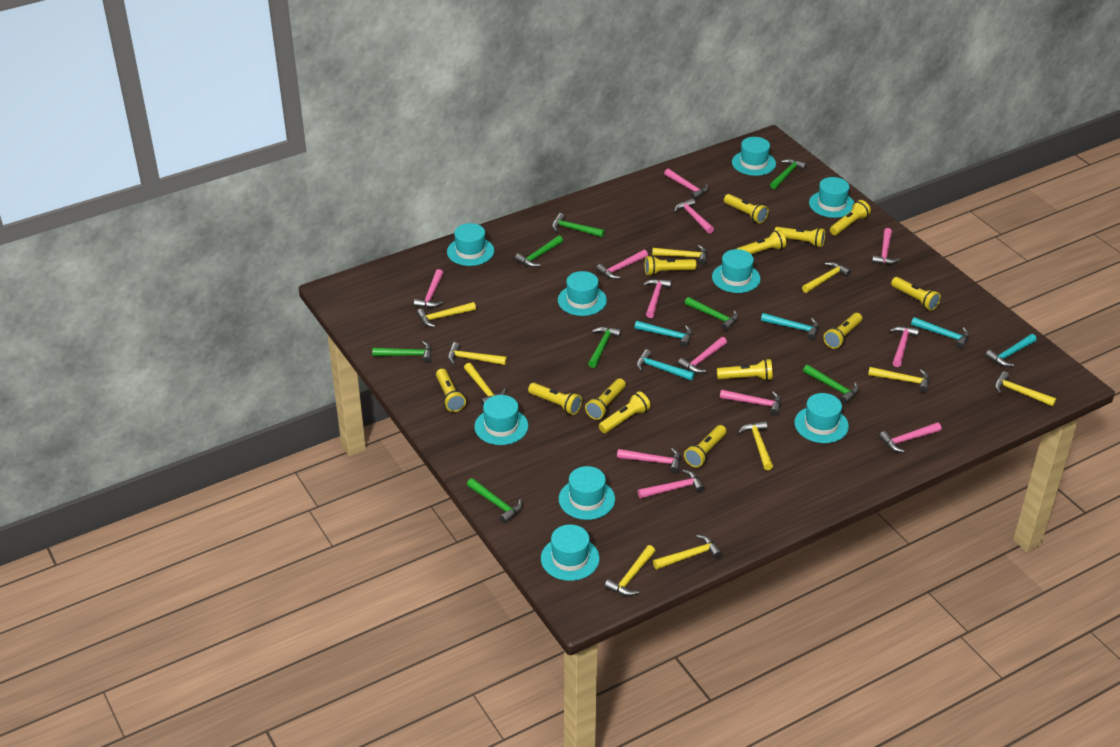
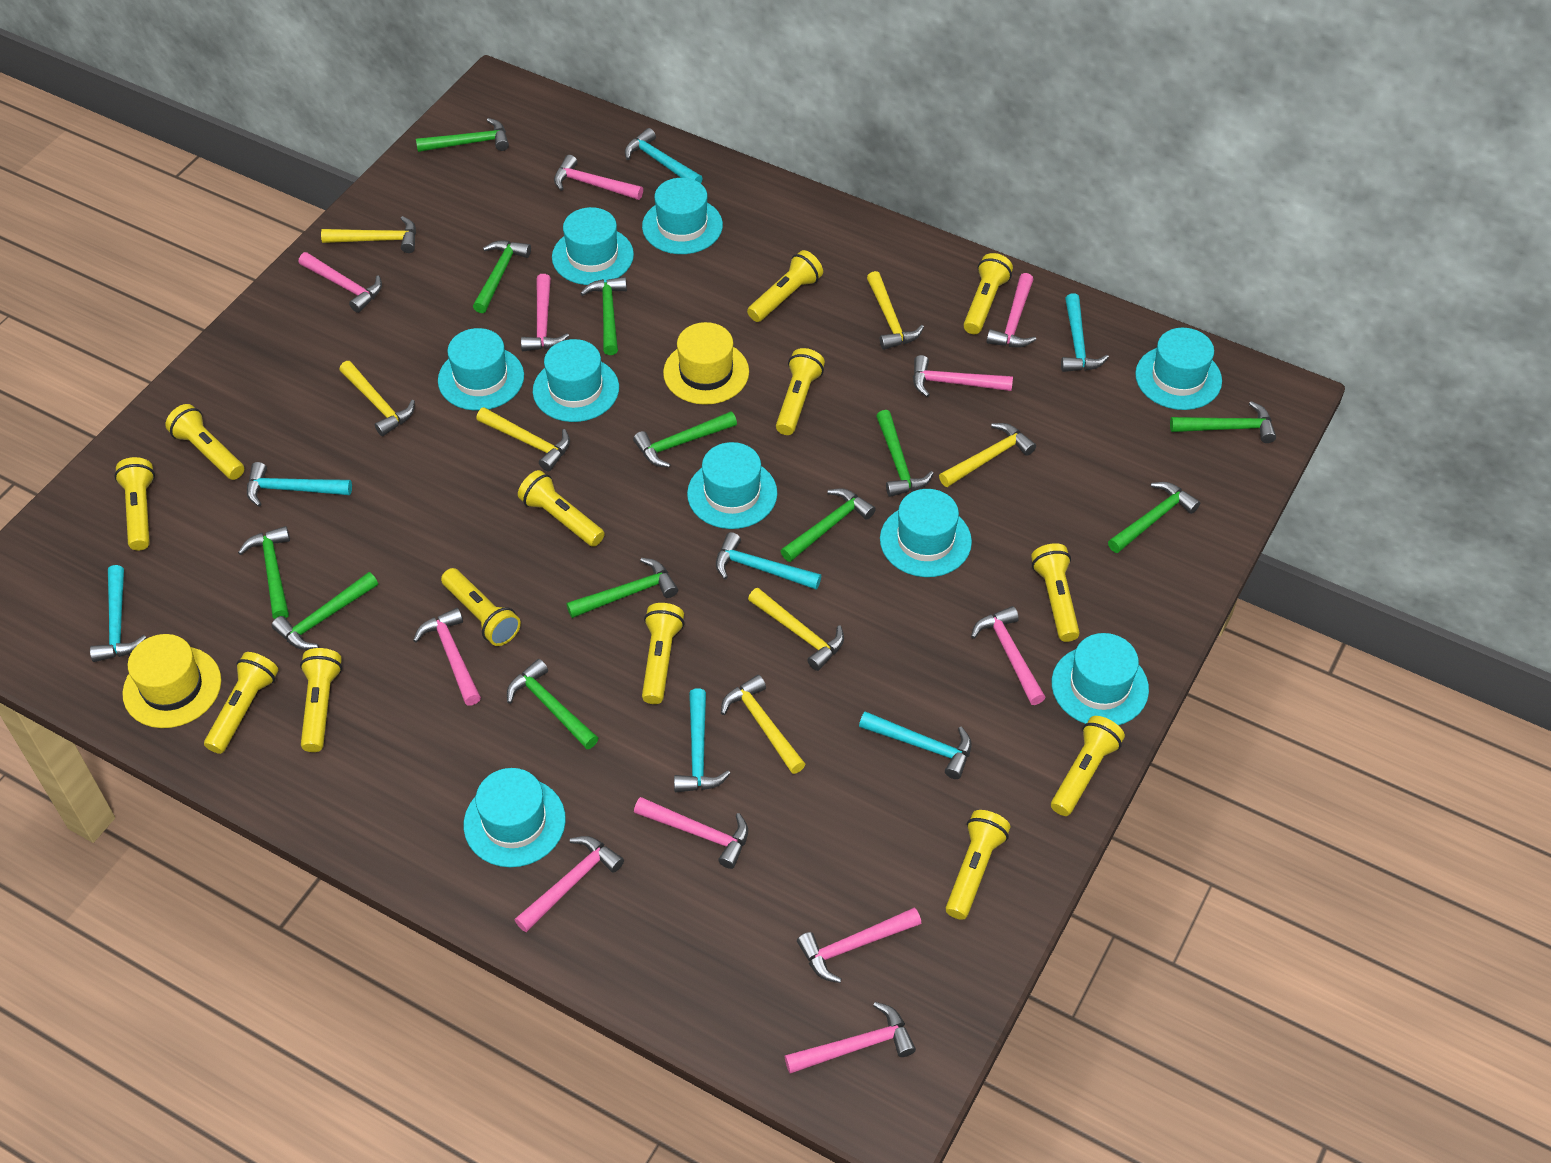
green hammer: 8 -> 12
pink hammer: 12 -> 11
turquoise hammer: 5 -> 7
yellow hammer: 10 -> 7
yellow hat: 0 -> 2

